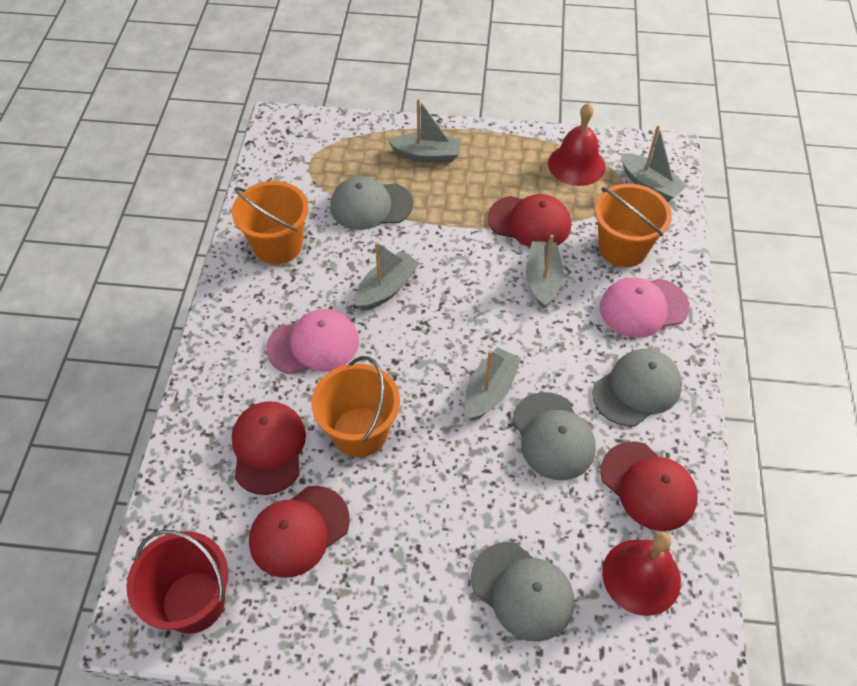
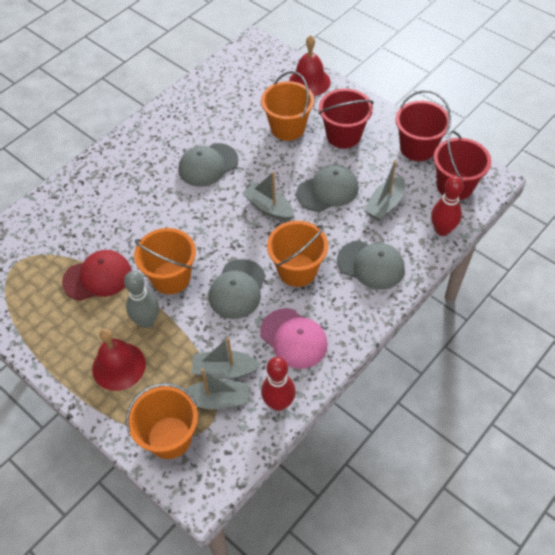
grey boat: 5 -> 4
grey bowling pin: 0 -> 1
orange bucket: 3 -> 4
pink cap: 2 -> 1
red bowling pin: 0 -> 2
red bucket: 1 -> 3
red cap: 4 -> 1

